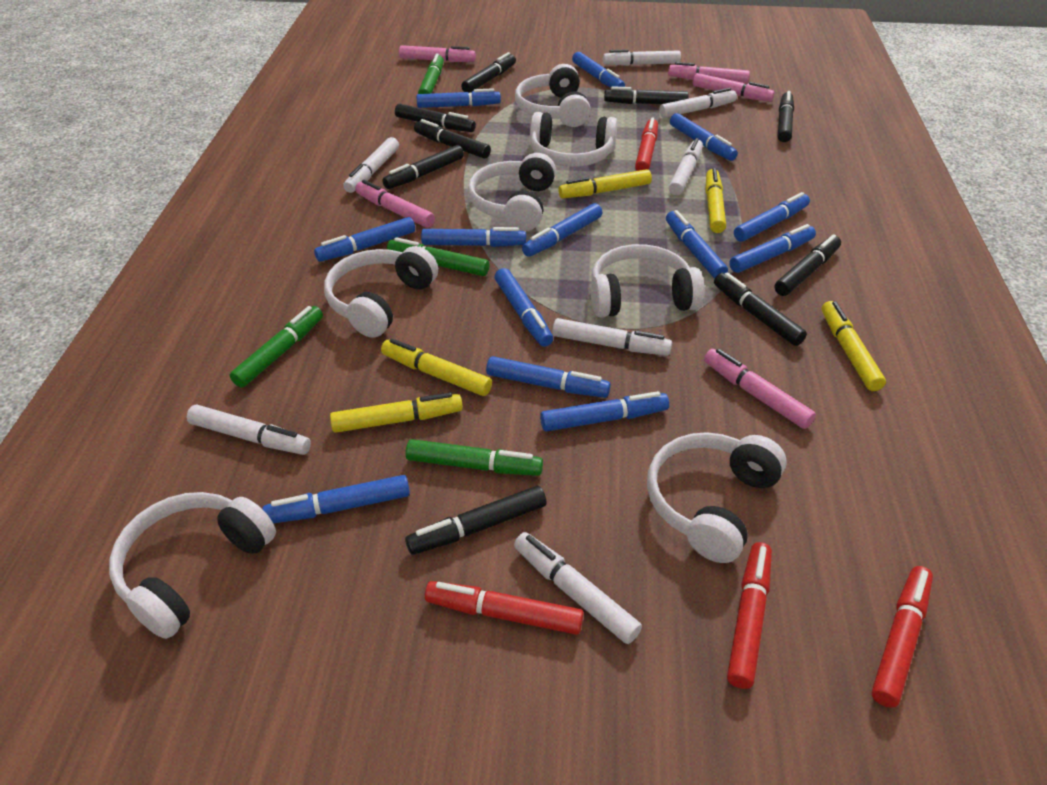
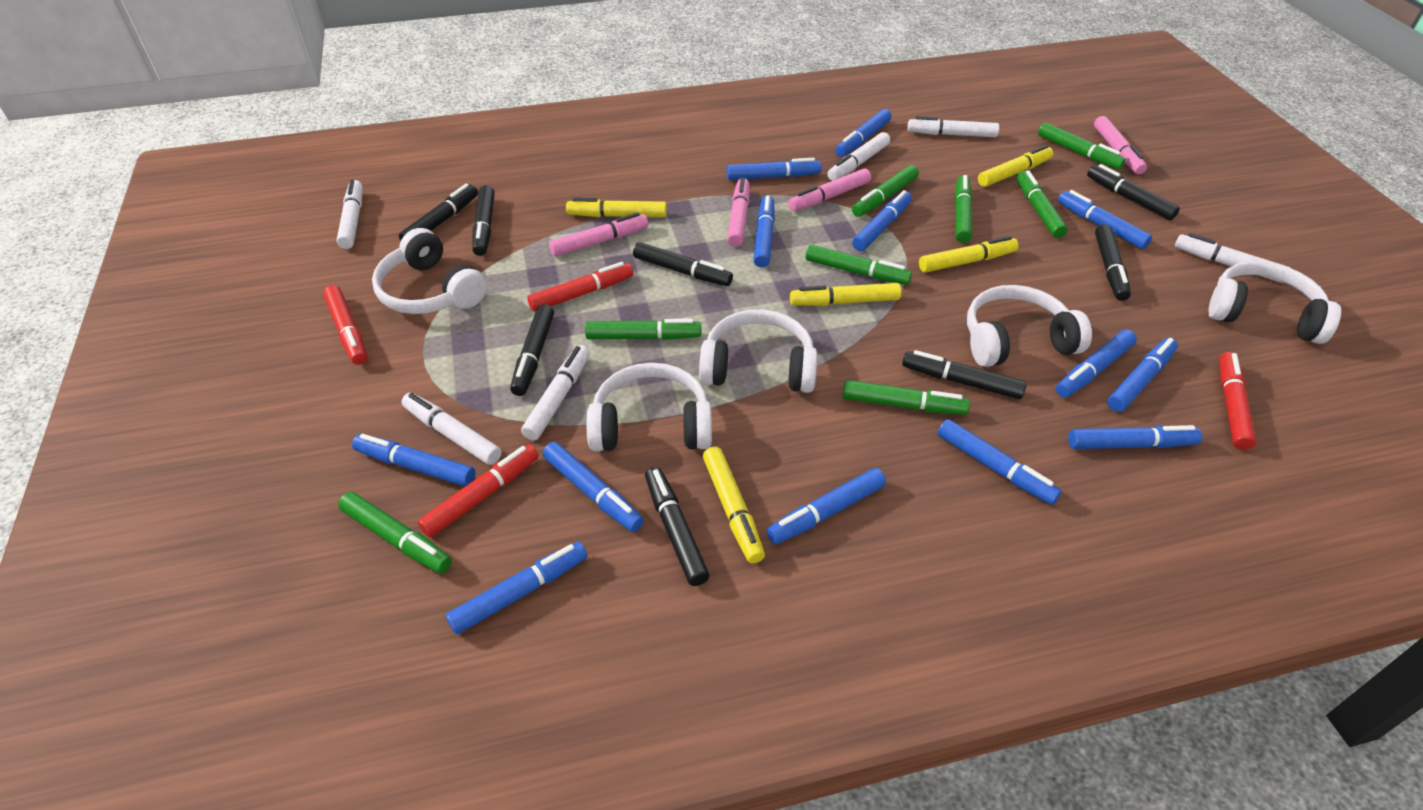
black marker: 9 -> 8
green marker: 4 -> 8
pink marker: 5 -> 4
white headphones: 7 -> 5
white marker: 7 -> 6

